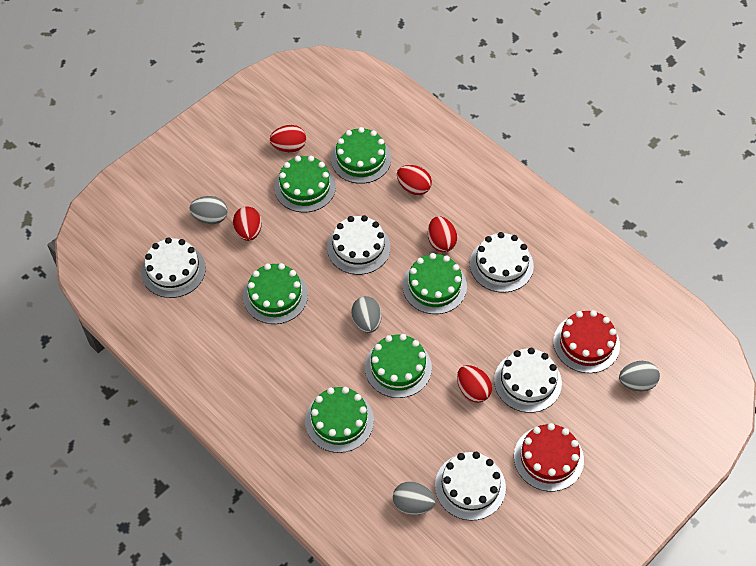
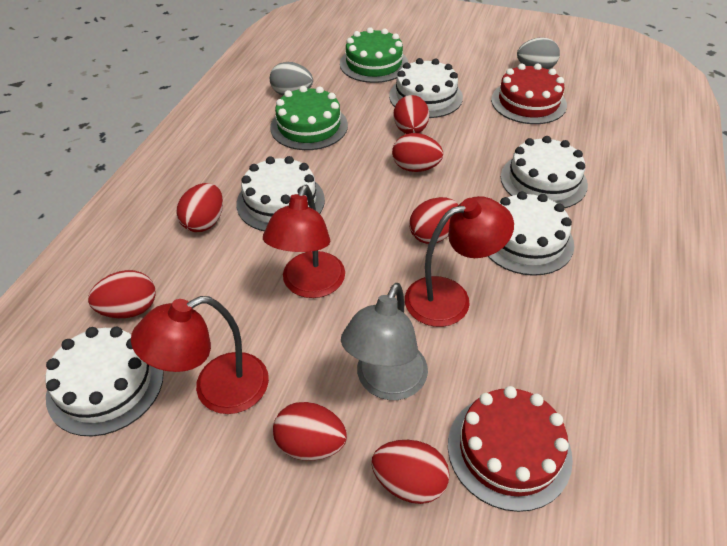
green cake: 6 -> 2
grey egg: 4 -> 2
grey lamp: 0 -> 1
red egg: 5 -> 7
red lamp: 0 -> 3

